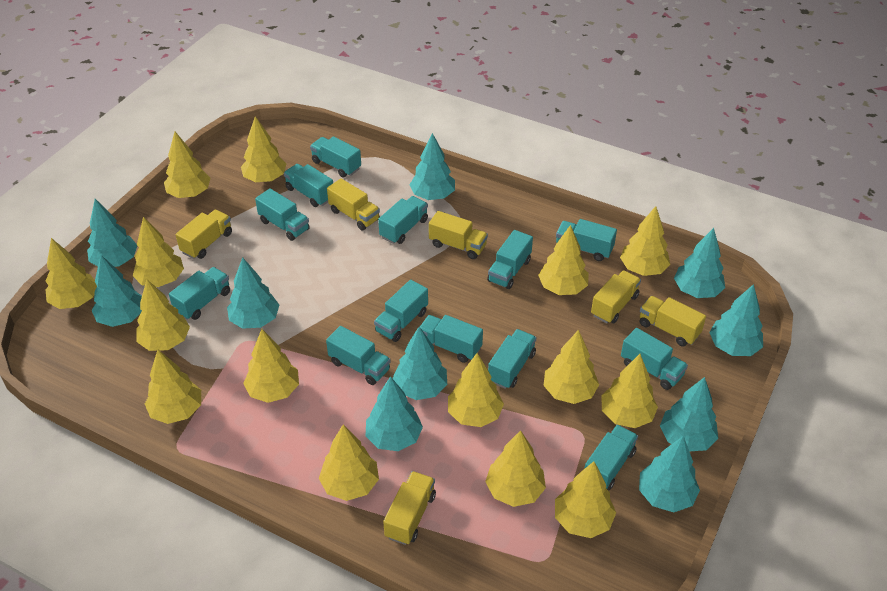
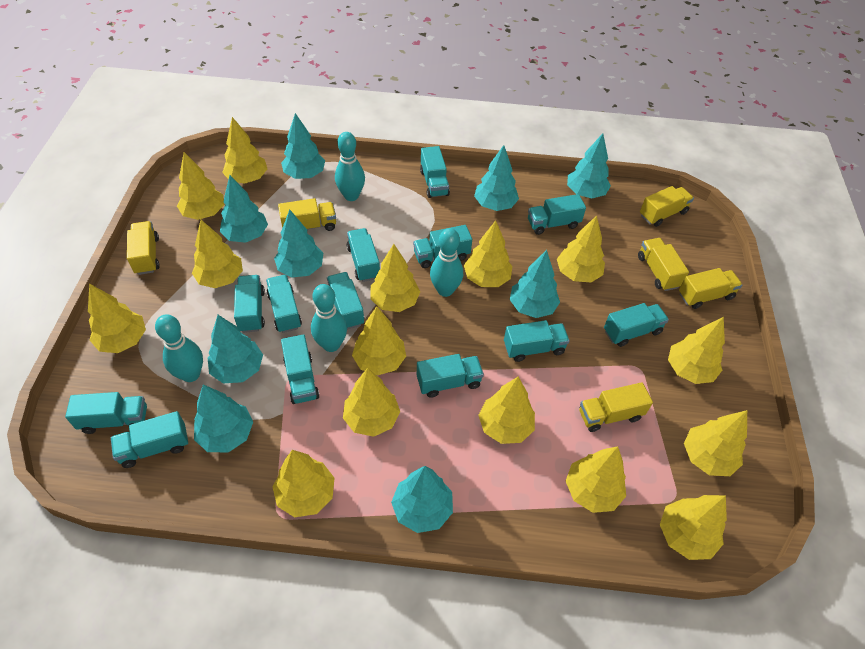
turquoise bowling pin: 0 -> 4
turquoise tree: 10 -> 9

